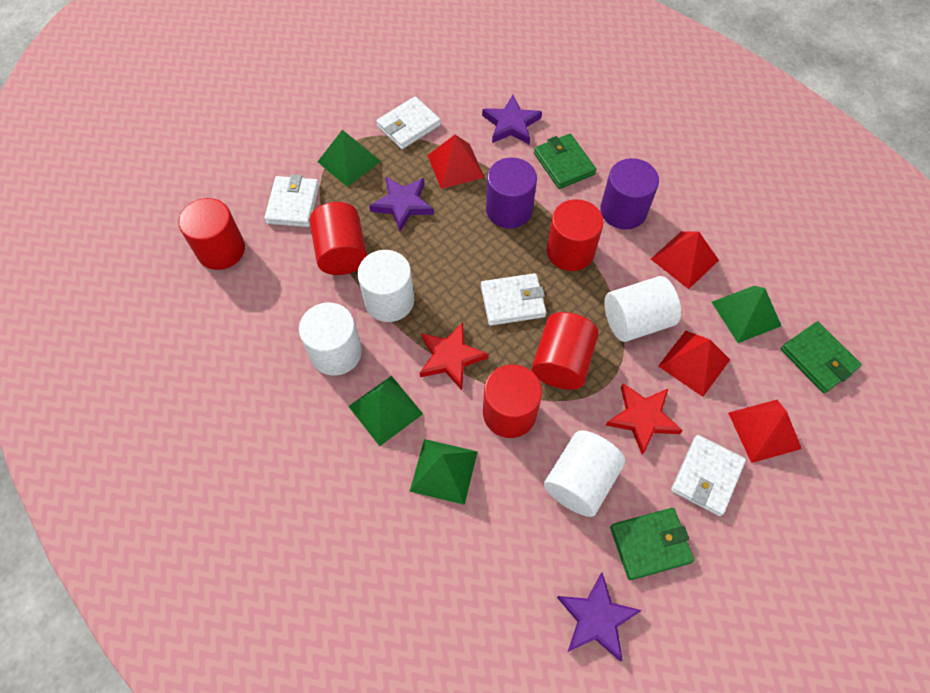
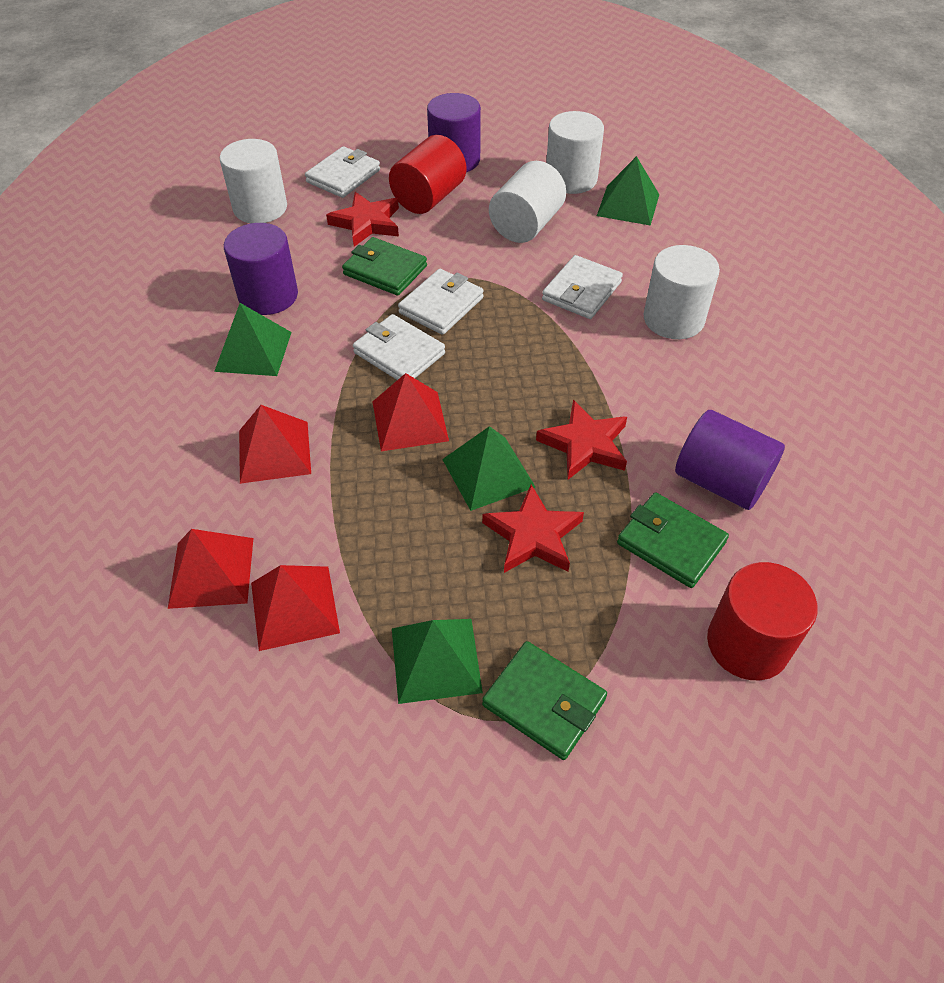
purple cylinder: 2 -> 3
purple star: 3 -> 0
red cylinder: 5 -> 2
red star: 2 -> 3

